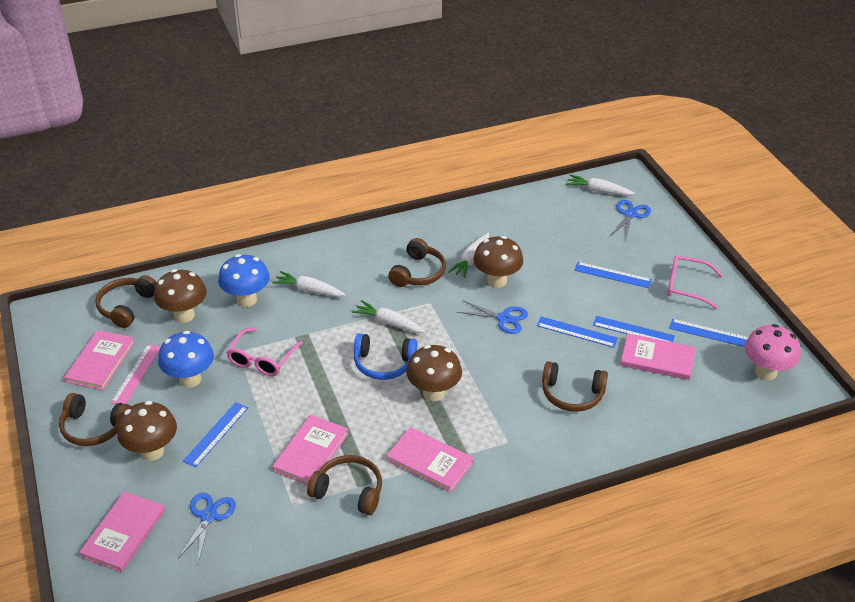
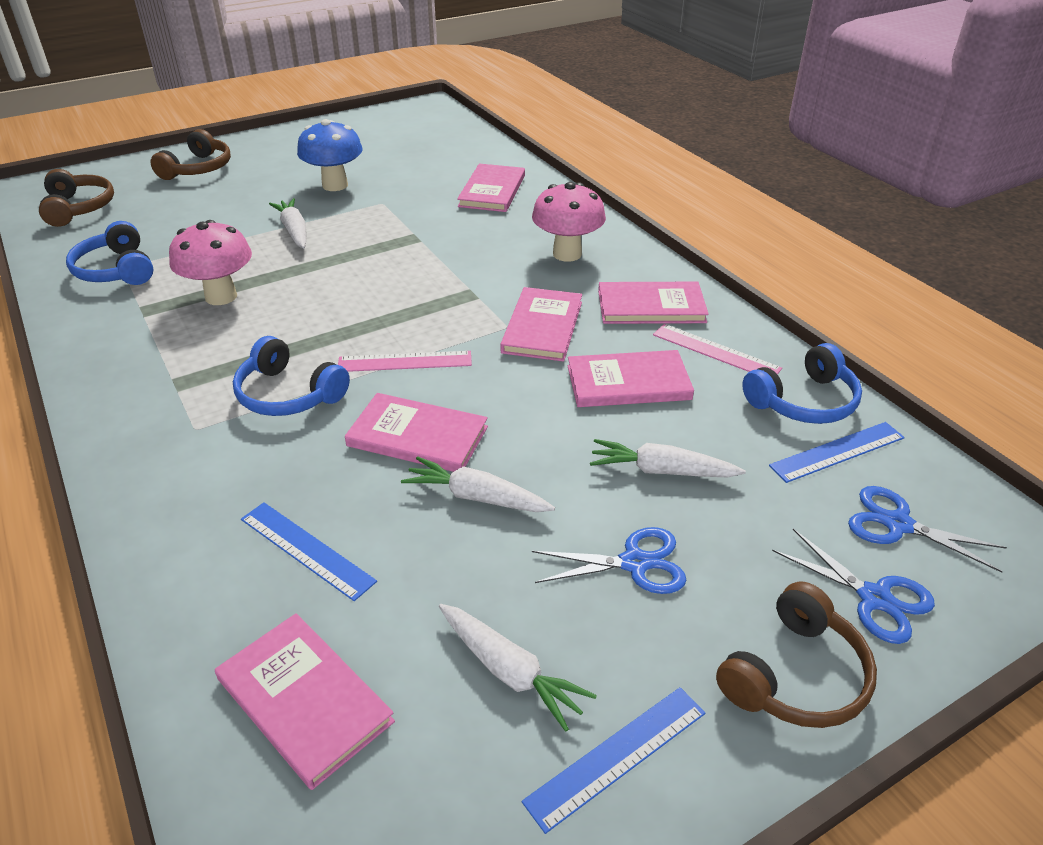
blue headphones: 1 -> 3
blue mushroom: 2 -> 1
blue ruler: 5 -> 3
brown headphones: 5 -> 3
brown mushroom: 4 -> 0
pink book: 5 -> 6
pink glasses: 2 -> 0
pink mushroom: 1 -> 2
pink ruler: 1 -> 2

